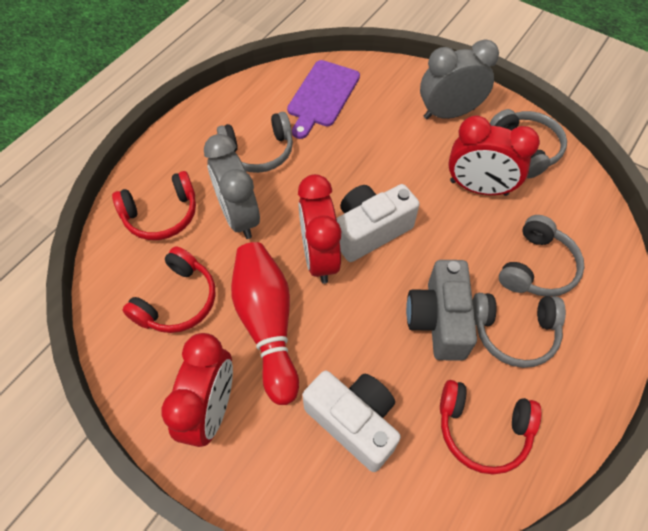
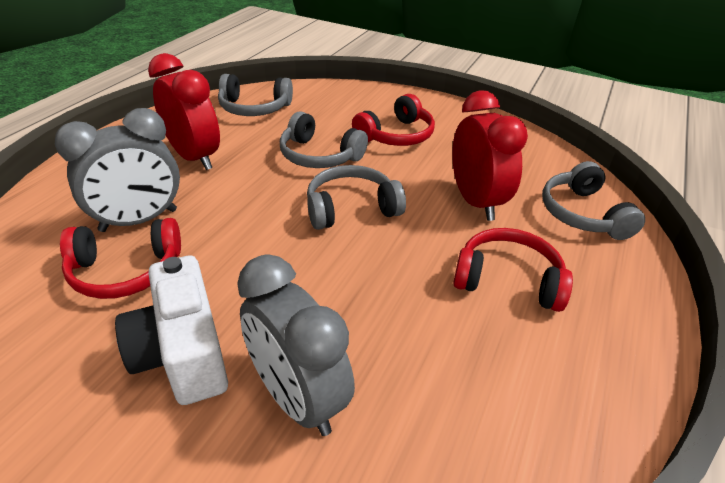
grey camera: 1 -> 0
purple cutting board: 1 -> 0
red bowling pin: 1 -> 0
red clock: 3 -> 2
white camera: 2 -> 1

